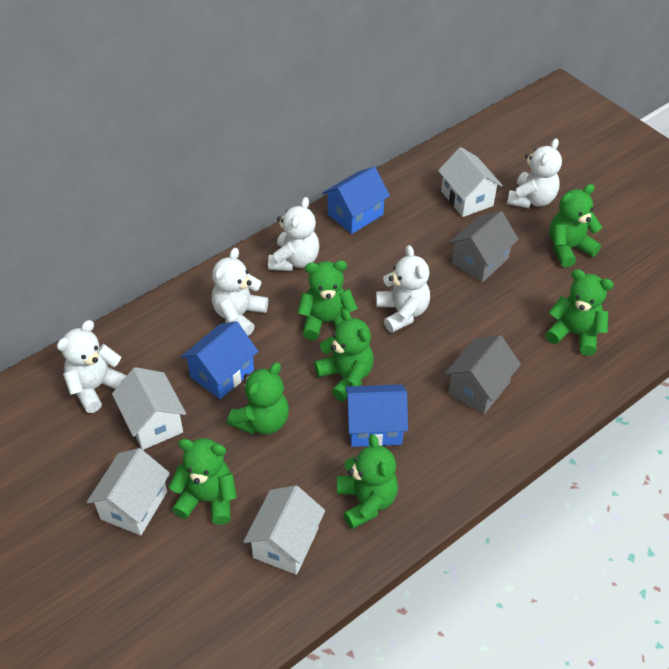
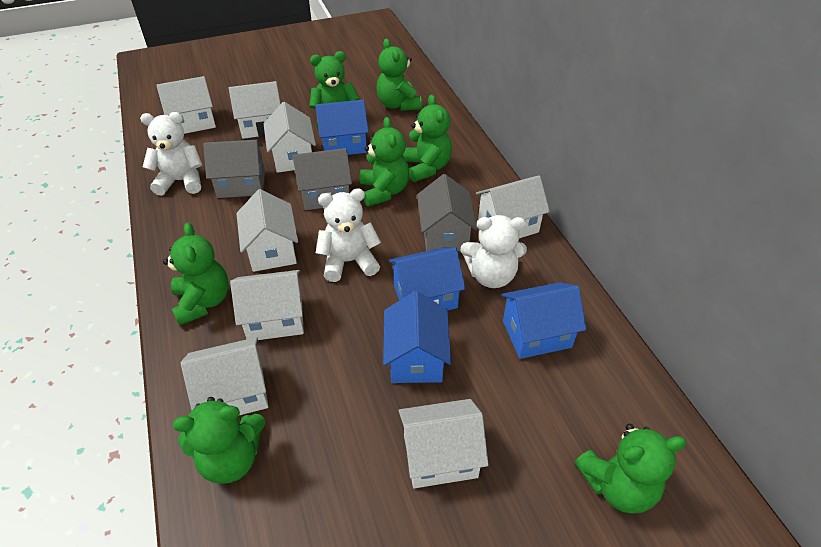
blue house: 3 -> 4
grey house: 2 -> 3
white house: 4 -> 8
white teddy bear: 5 -> 3

